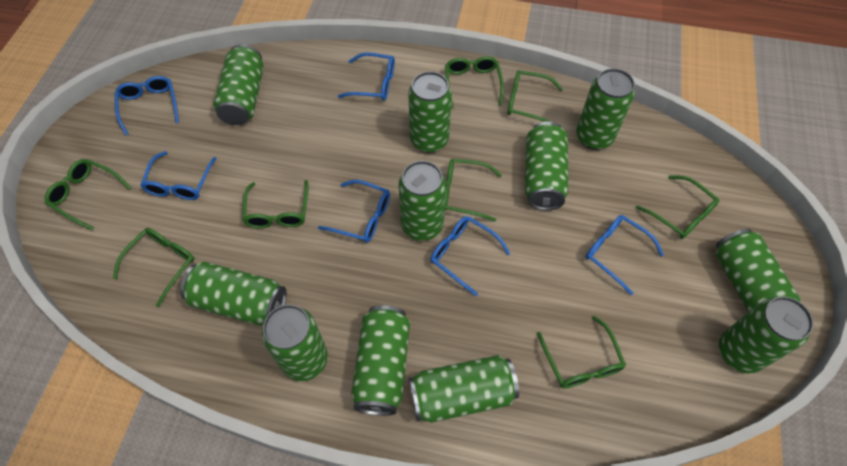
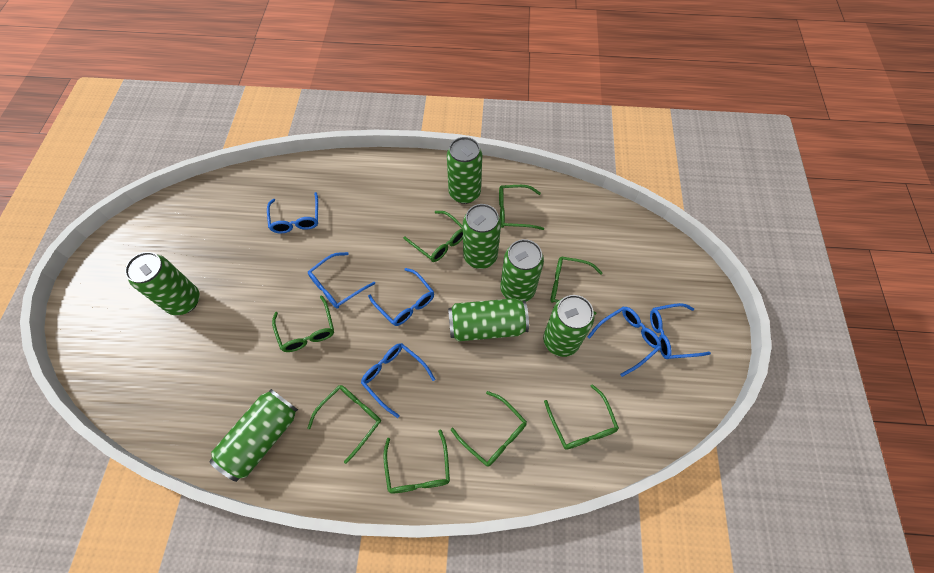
green can: 11 -> 7

